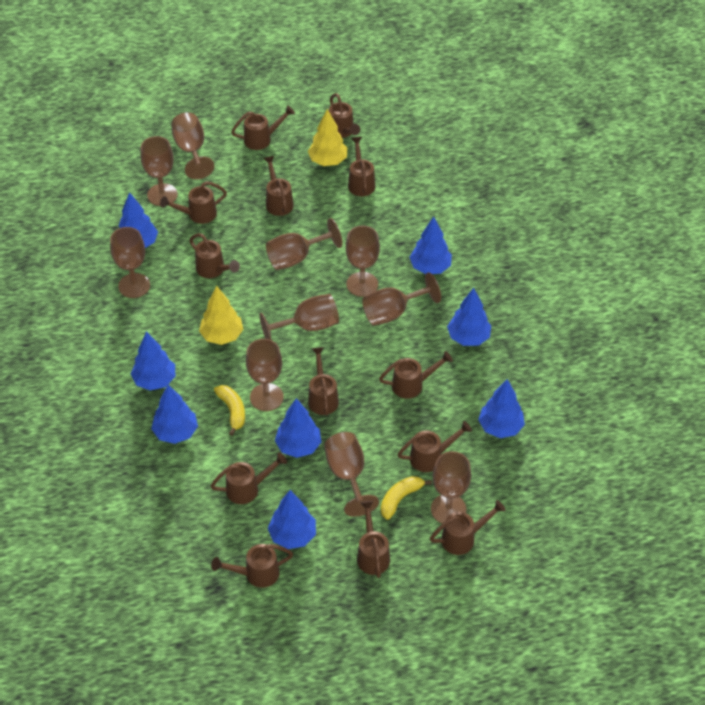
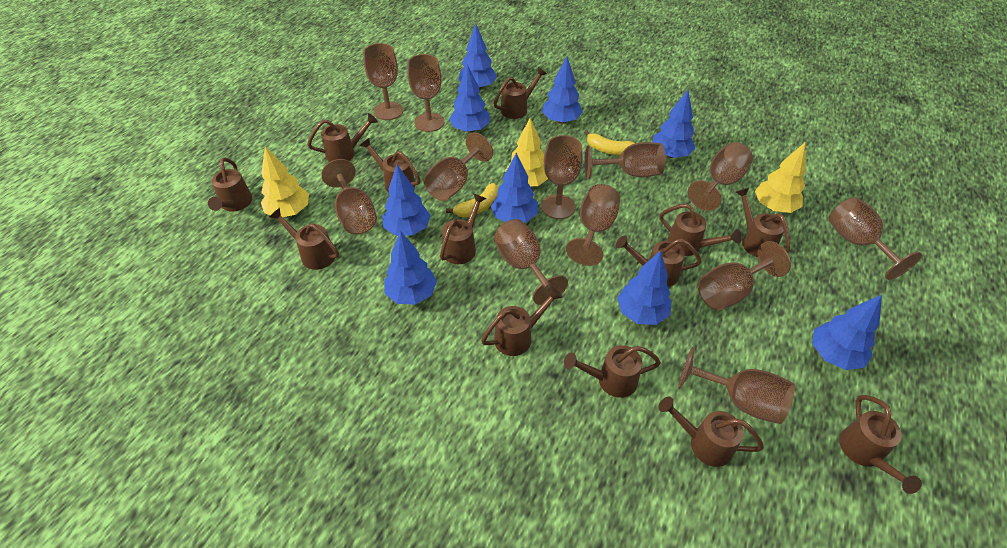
blue tree: 8 -> 9
brown goblet: 10 -> 12
yellow tree: 2 -> 3

